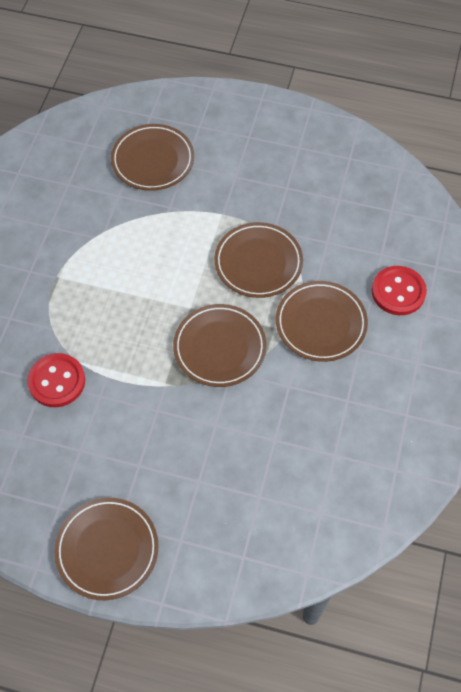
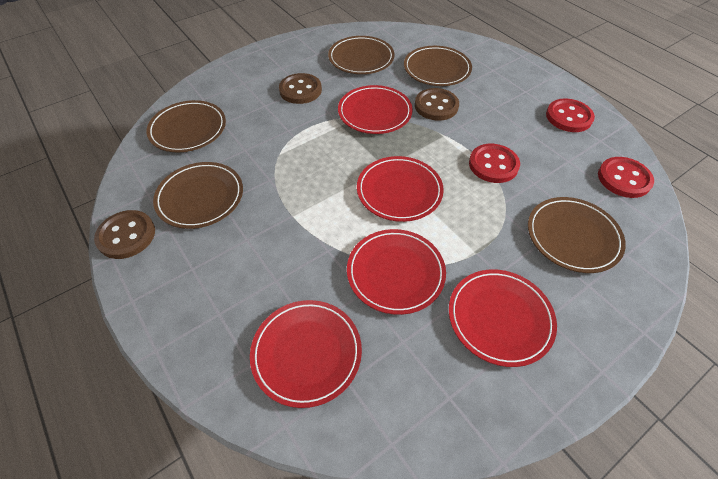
brown button: 0 -> 3
red button: 2 -> 3
red plate: 0 -> 5

